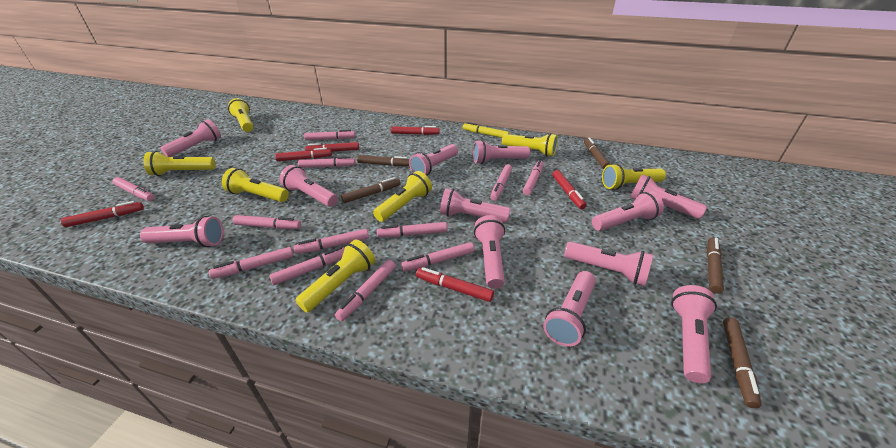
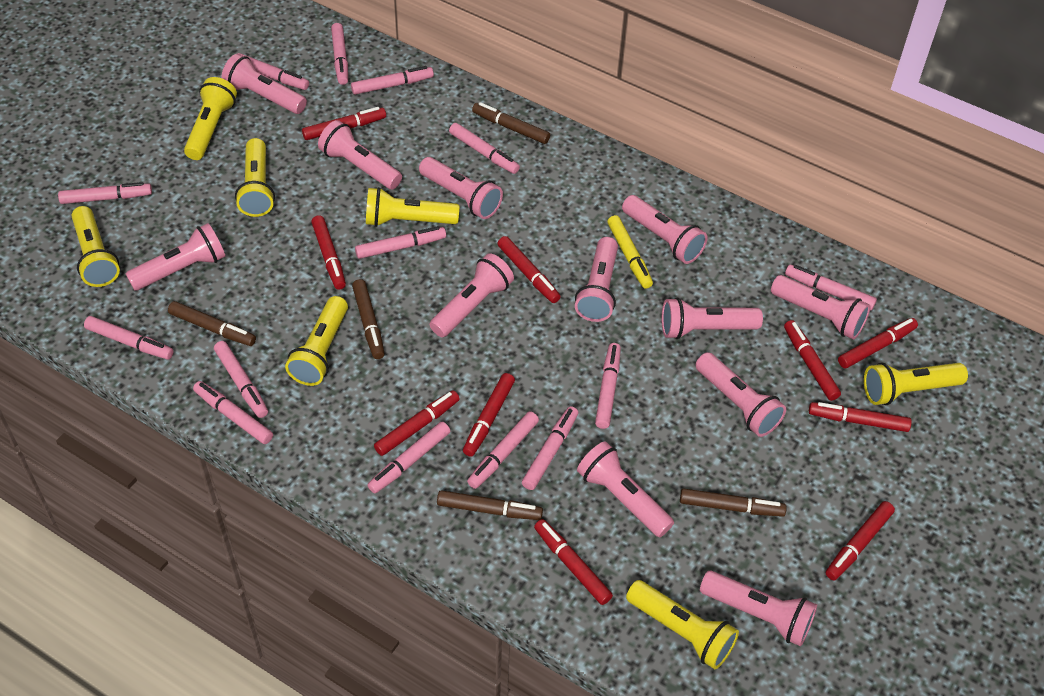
pink marker: 12 -> 14
red marker: 6 -> 10

